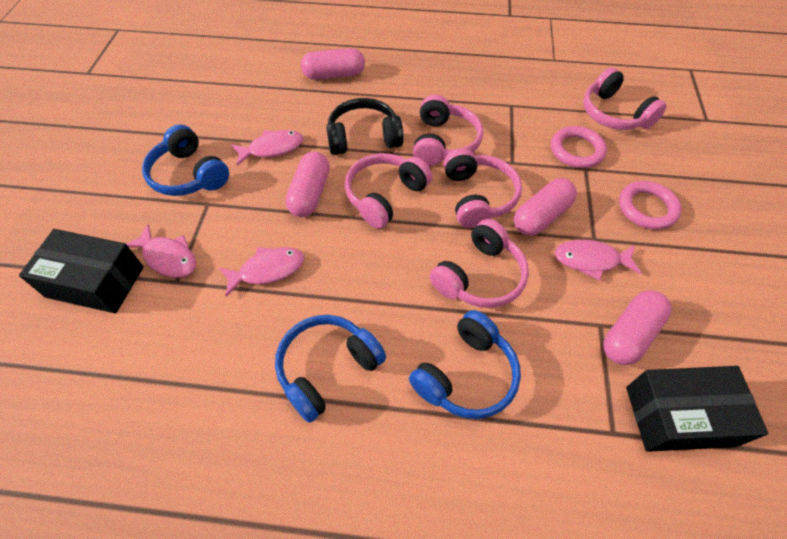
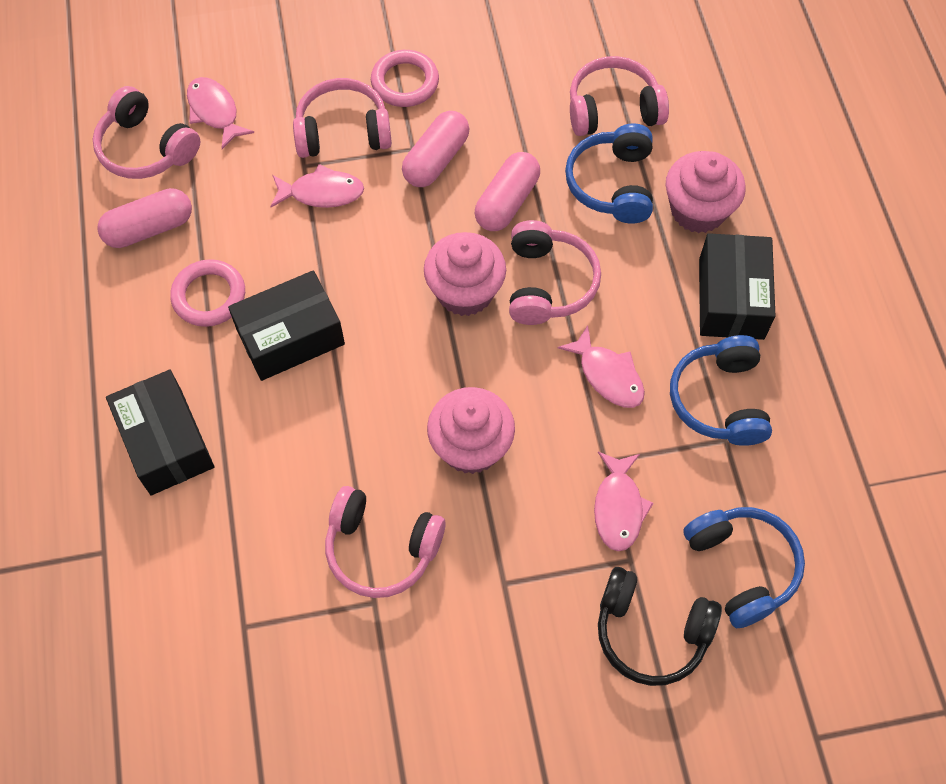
black box: 2 -> 3
pink capsule: 4 -> 3
pink cupcake: 0 -> 3

